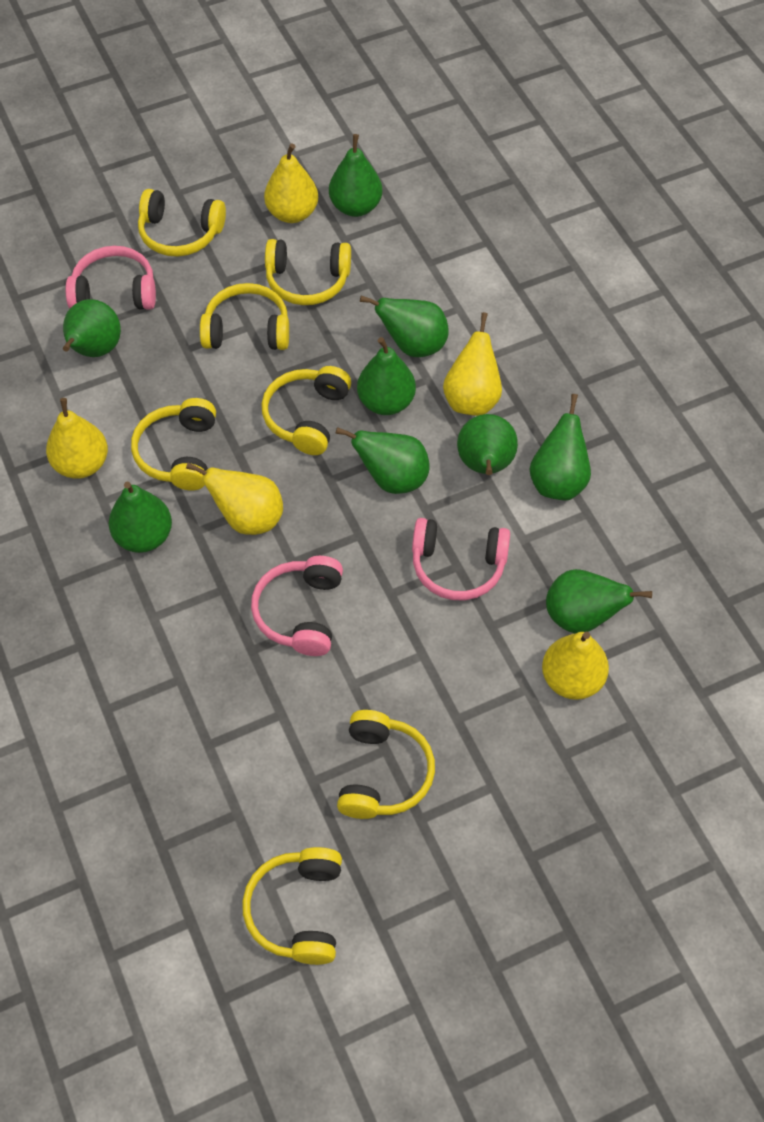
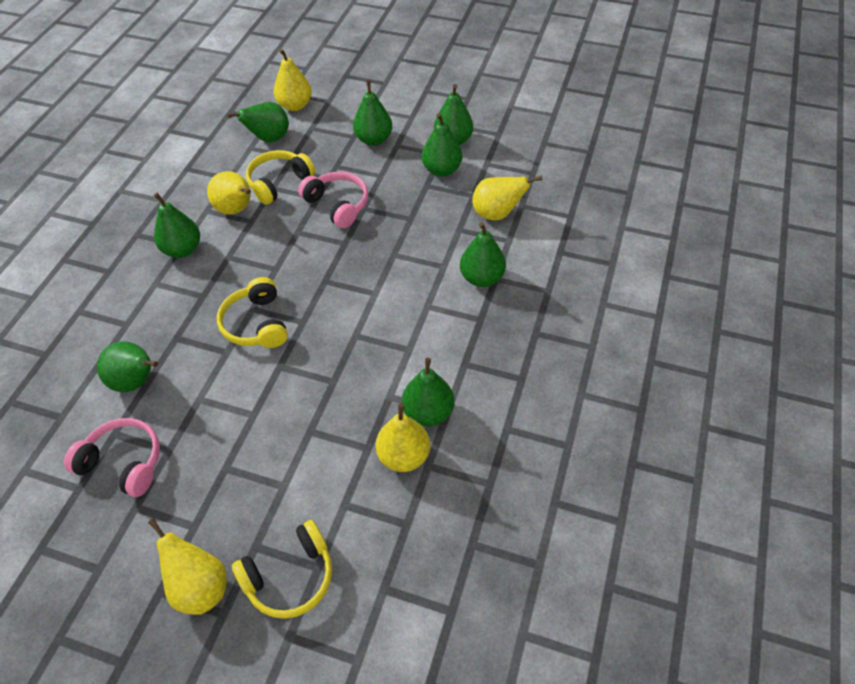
green pear: 9 -> 8
pink headphones: 3 -> 2
yellow headphones: 7 -> 3

